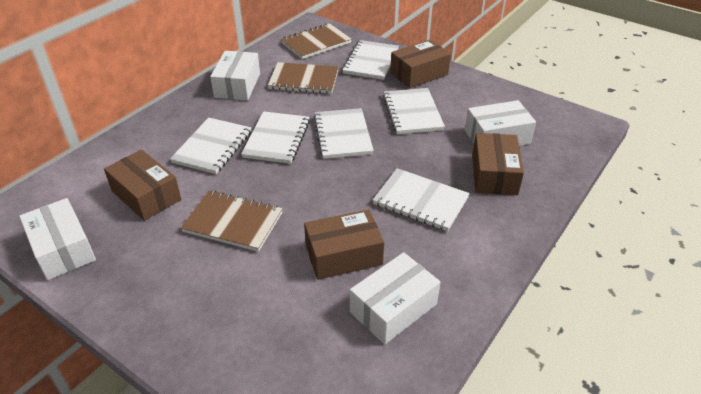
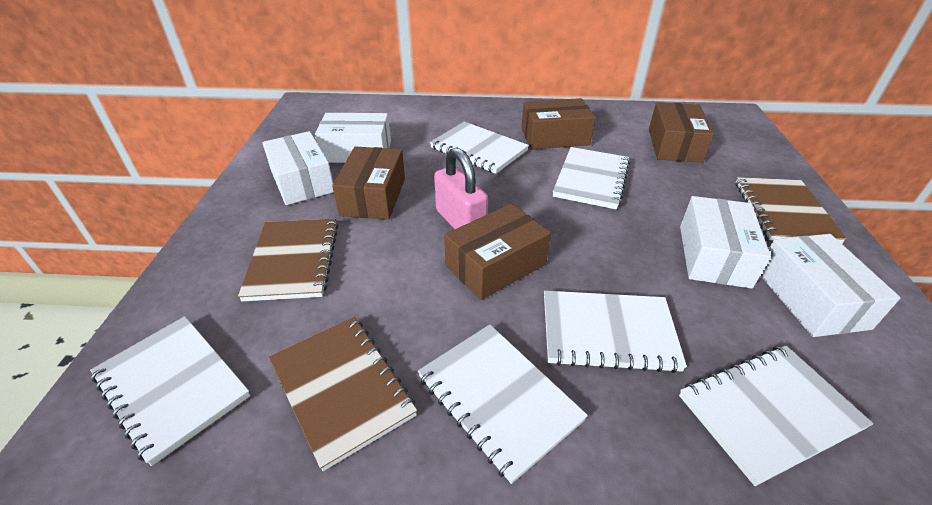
pink padlock: 0 -> 1

